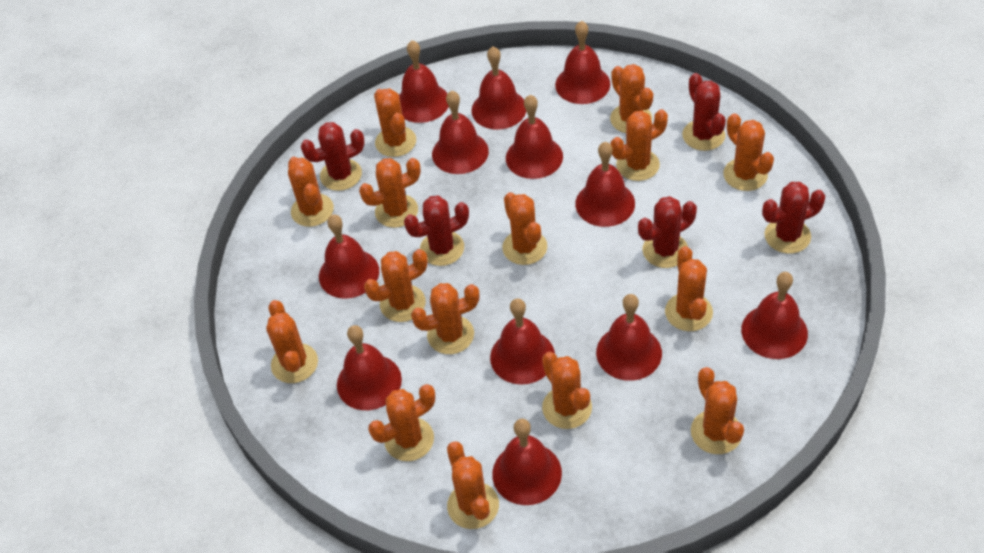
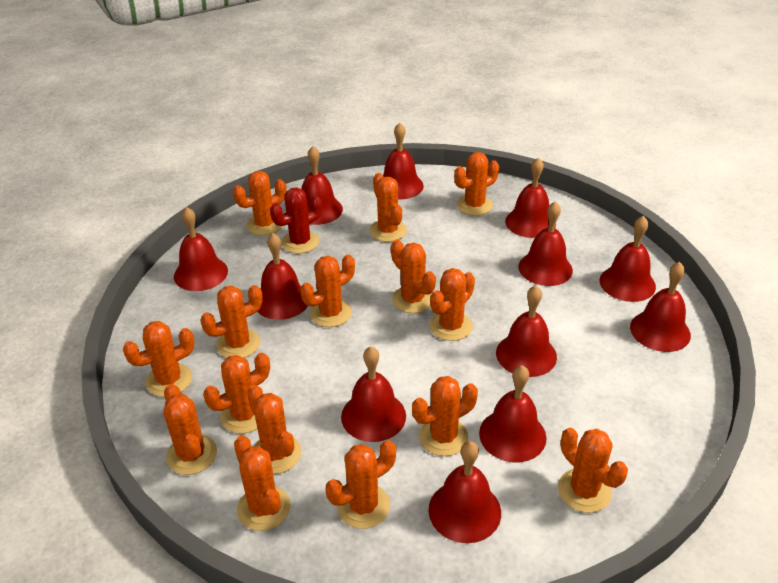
red cactus: 5 -> 1

